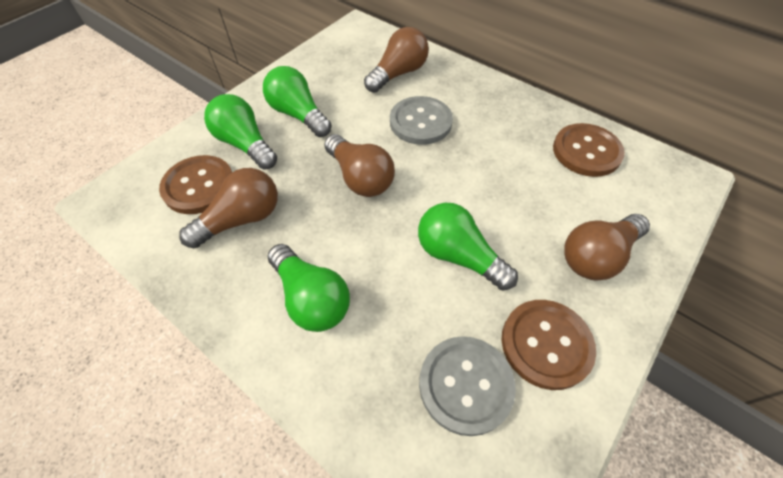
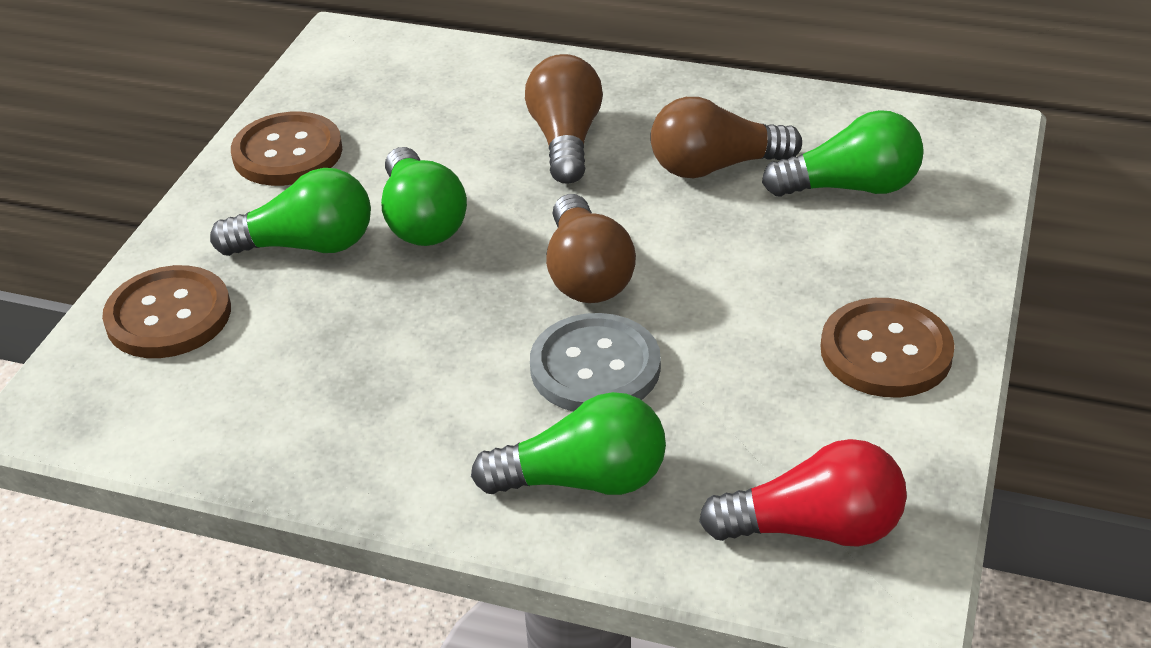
brown light bulb: 4 -> 3
grey button: 2 -> 1
red light bulb: 0 -> 1

